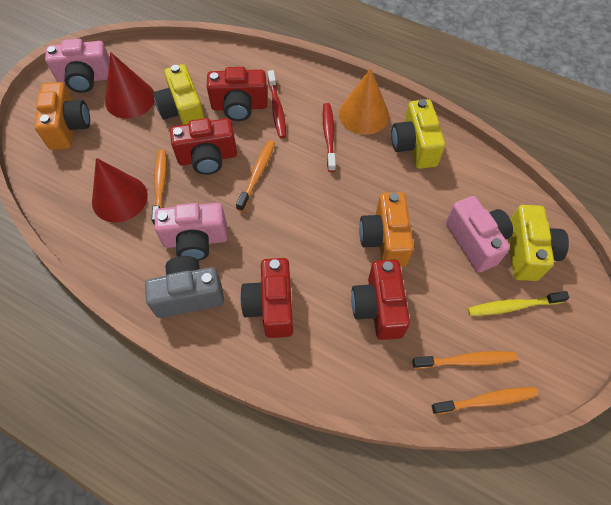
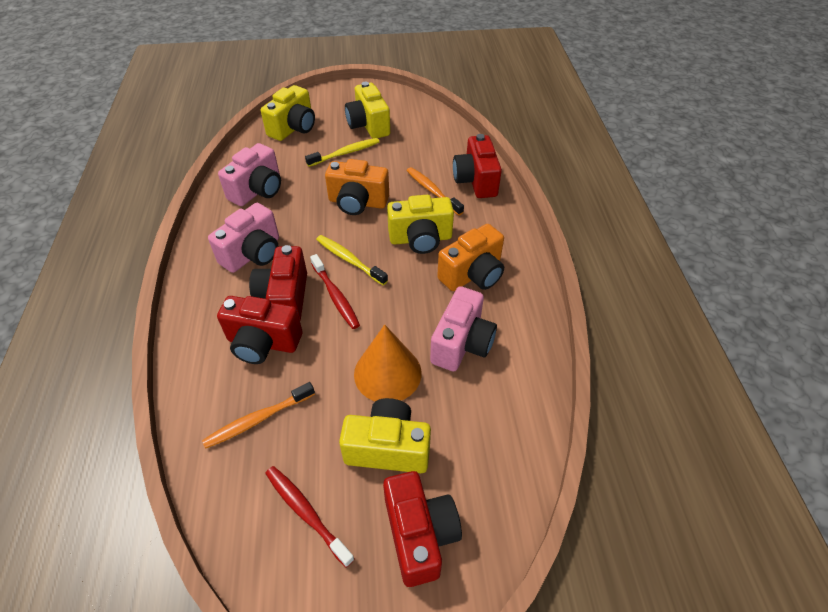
grey camera: 1 -> 0
orange toothbrush: 4 -> 2
red cone: 2 -> 0
yellow camera: 3 -> 4
yellow toothbrush: 1 -> 2

